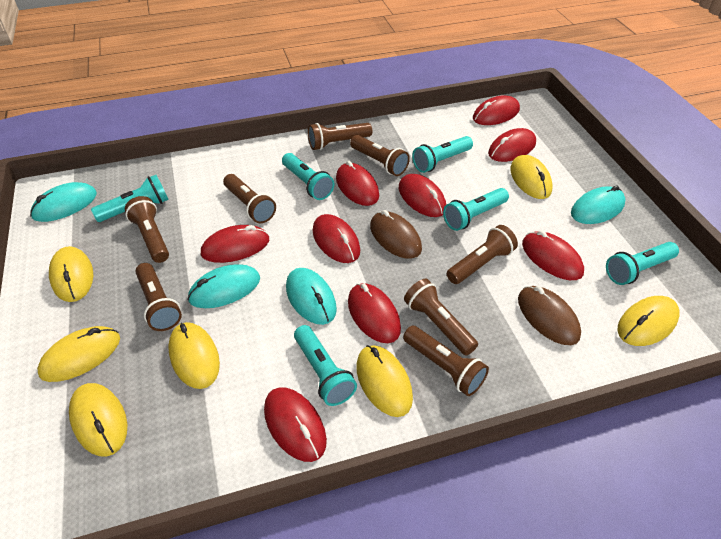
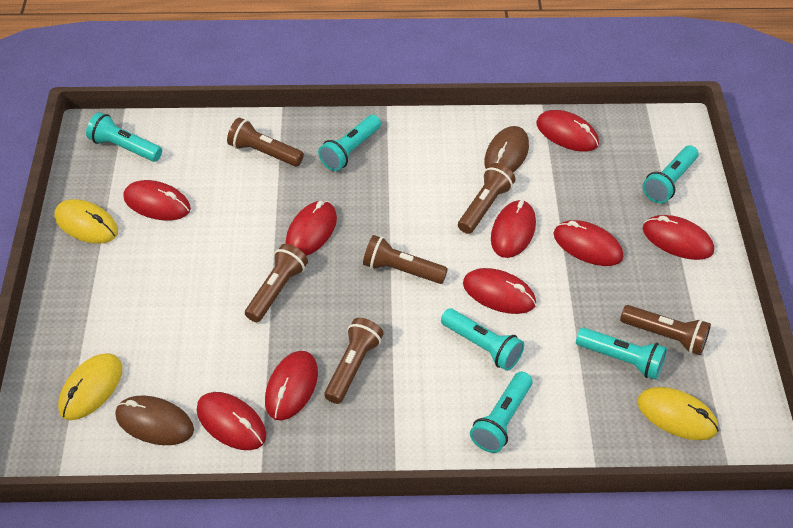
brown flashlight: 8 -> 6
turquoise mouse: 4 -> 0
yellow mouse: 7 -> 3

